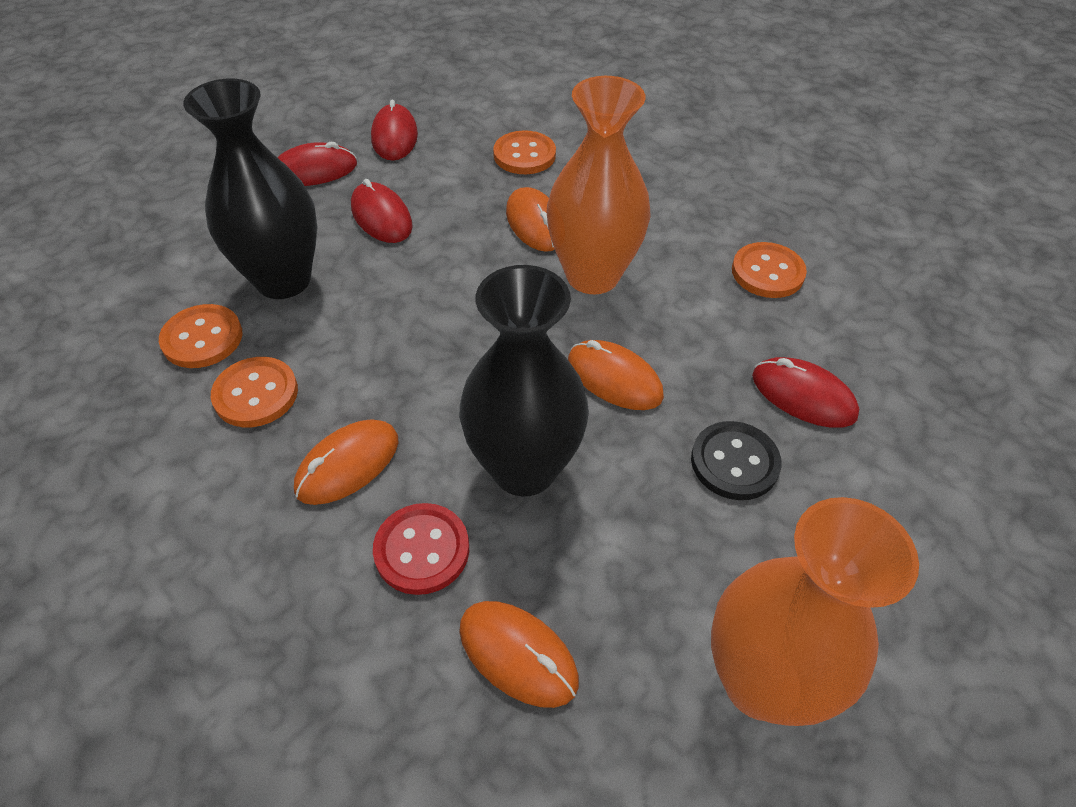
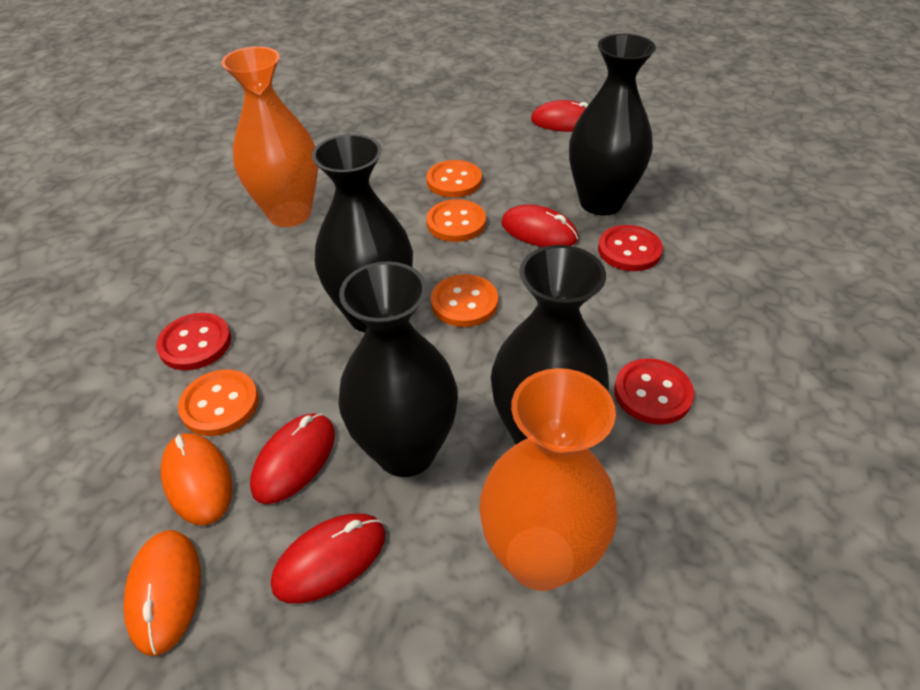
black button: 1 -> 0
black vase: 2 -> 4
orange mouse: 4 -> 2
red button: 1 -> 3

